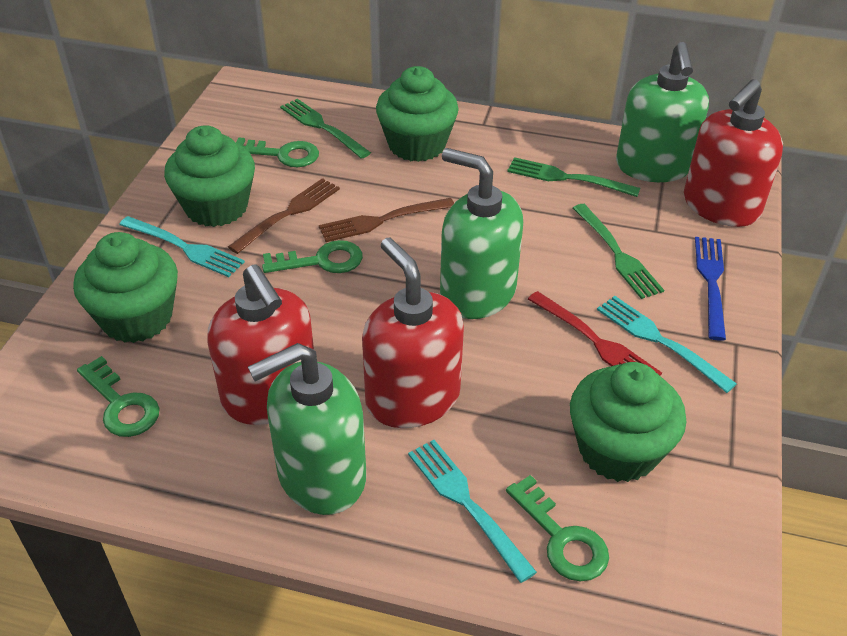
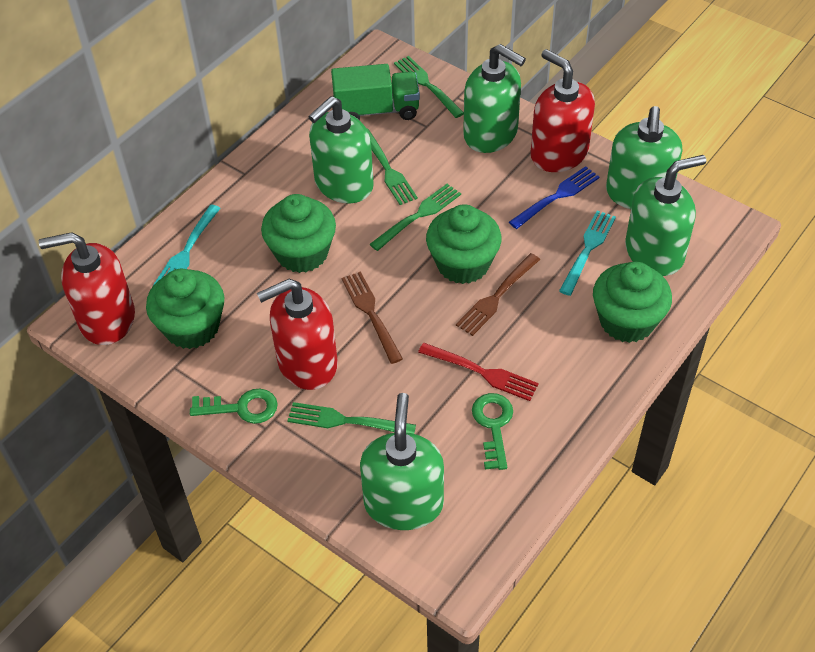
green fork: 3 -> 4
green key: 4 -> 2
green soap dispenser: 3 -> 5
green truck: 0 -> 1
turquoise fork: 3 -> 2

